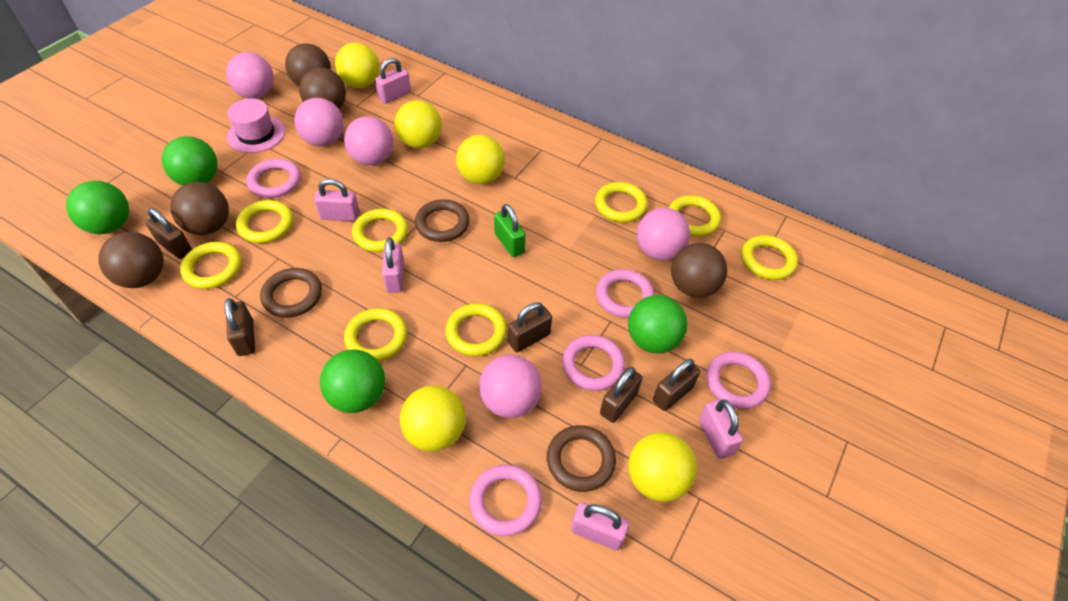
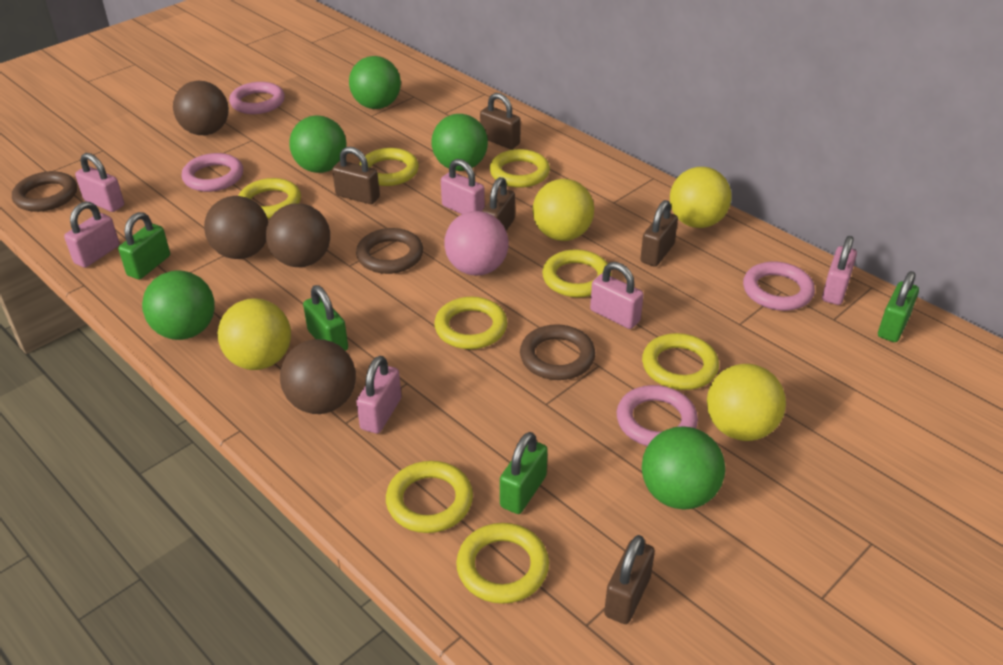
brown ball: 5 -> 4
green ball: 4 -> 5
green padlock: 1 -> 4
pink ball: 5 -> 1
pink hat: 1 -> 0
pink padlock: 5 -> 6
pink ring: 5 -> 4
yellow ball: 5 -> 4

